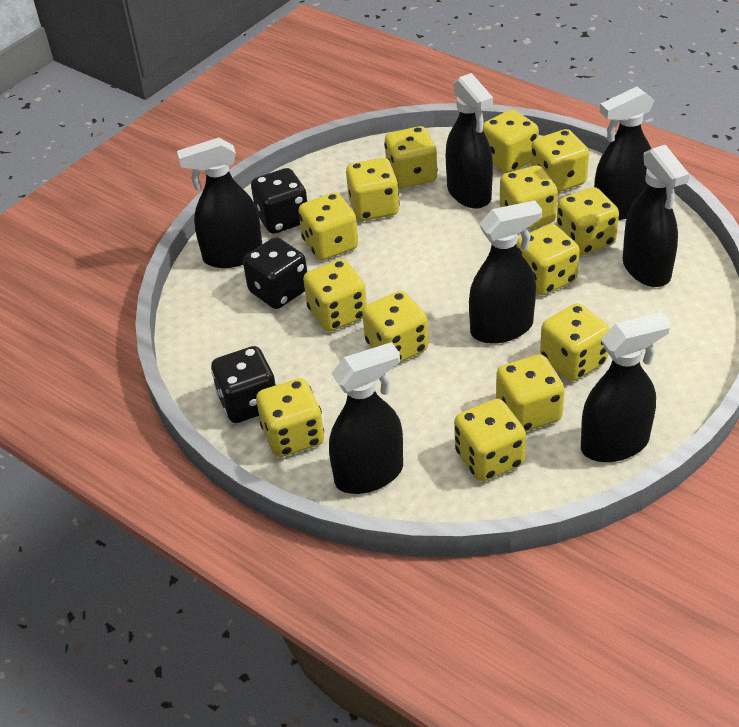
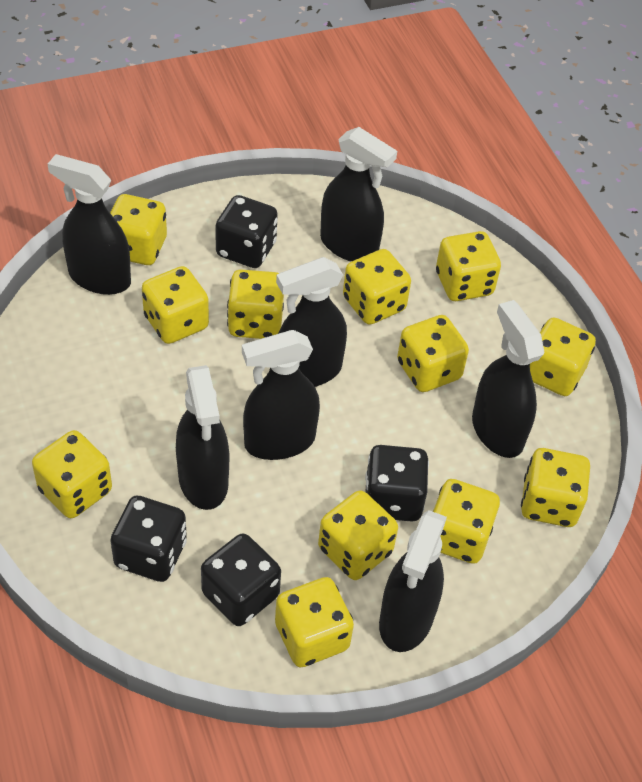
black dice: 3 -> 4
yellow dice: 14 -> 12

